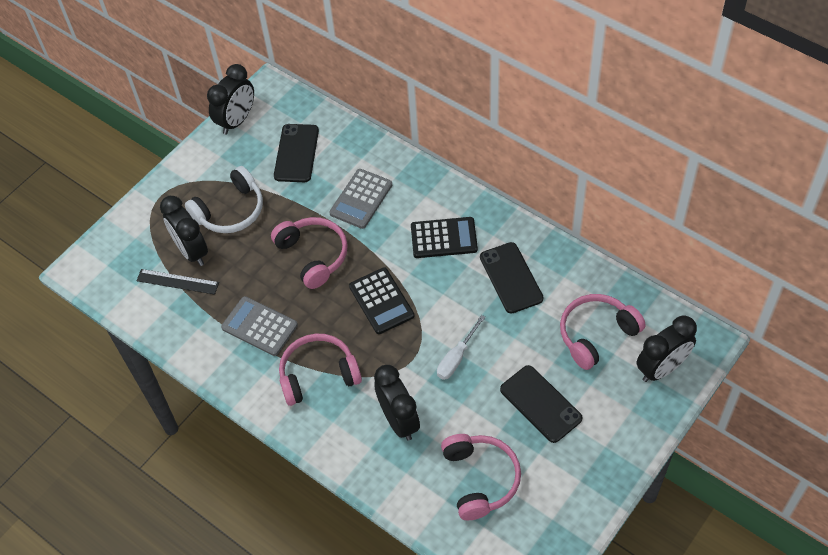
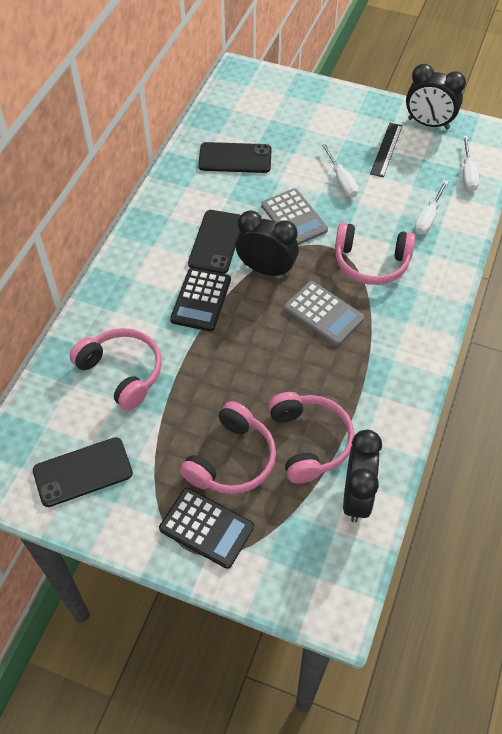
black clock: 4 -> 3
white headphones: 1 -> 0
white screwdriver: 1 -> 3

